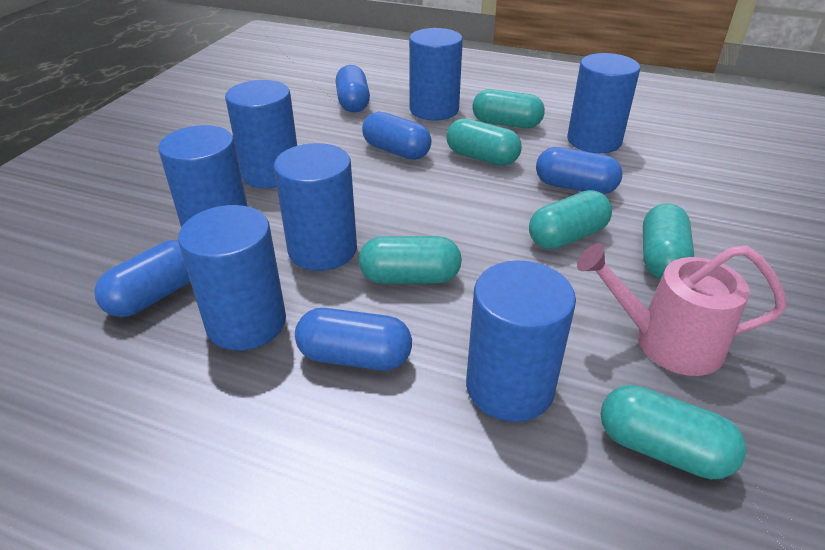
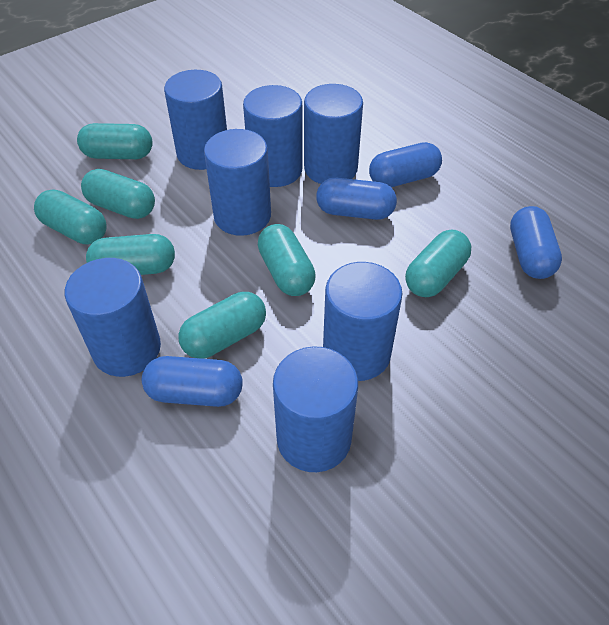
blue capsule: 5 -> 4
pink watering can: 1 -> 0
turquoise capsule: 6 -> 7

